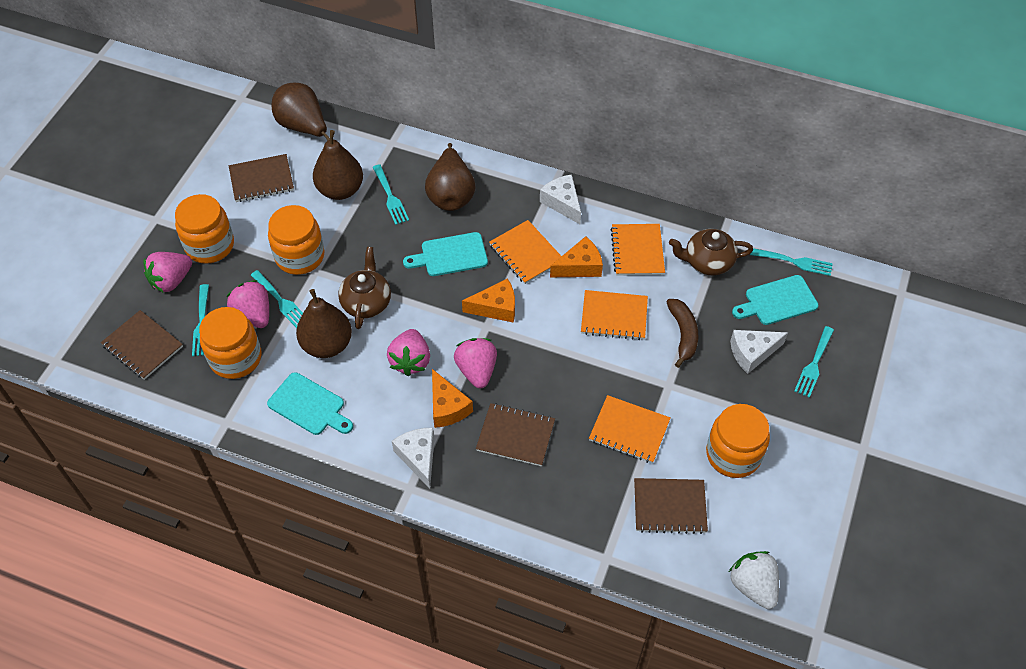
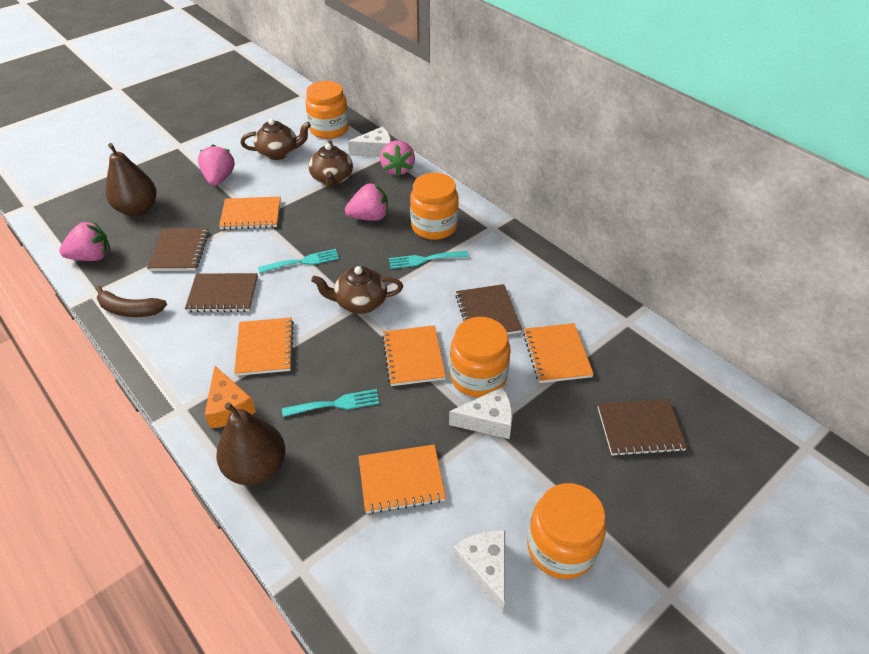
brown pear: 4 -> 2
brown teapot: 2 -> 3
orange cheese: 3 -> 1
orange notebook: 4 -> 5
turquoise cutting board: 3 -> 0
turquoise fork: 5 -> 3
white strawberry: 1 -> 0

